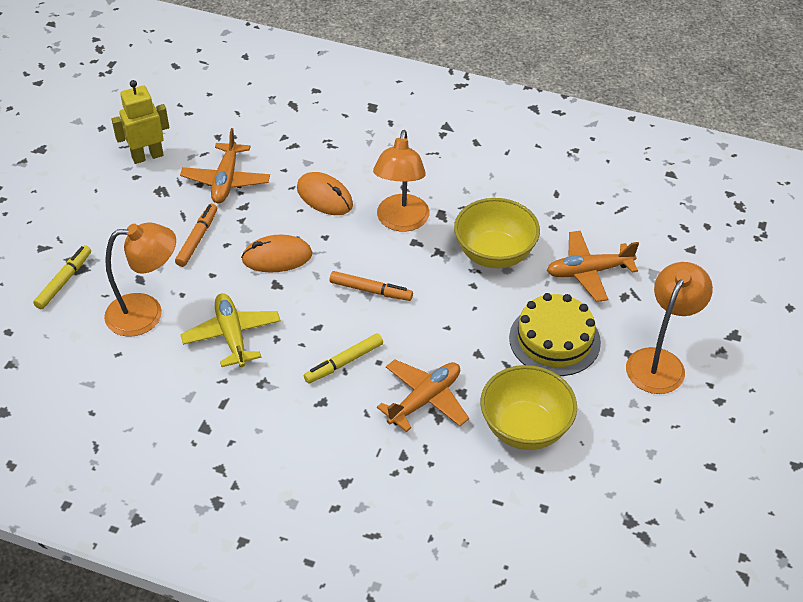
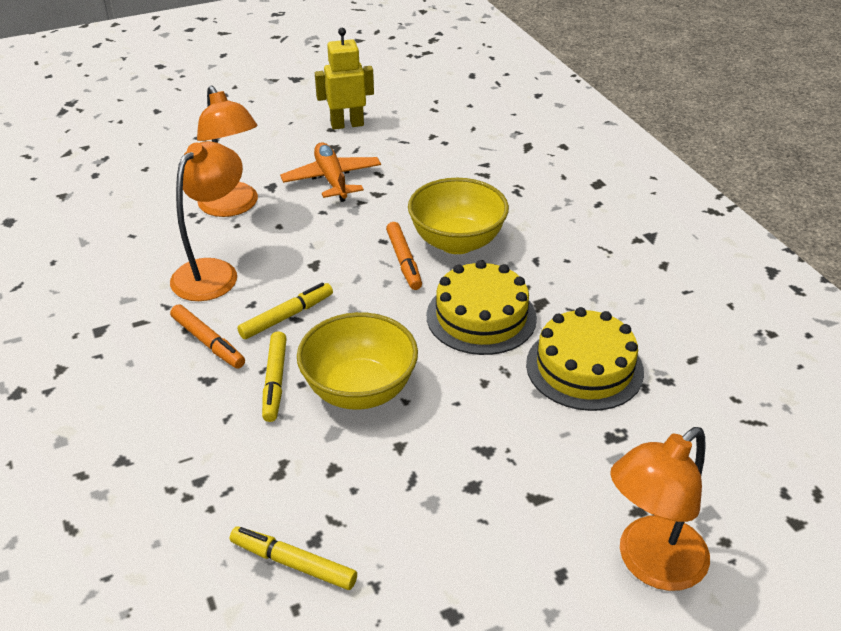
orange mouse: 2 -> 0
orange plane: 3 -> 1
yellow cake: 1 -> 2
yellow marker: 2 -> 3
yellow plane: 1 -> 0

